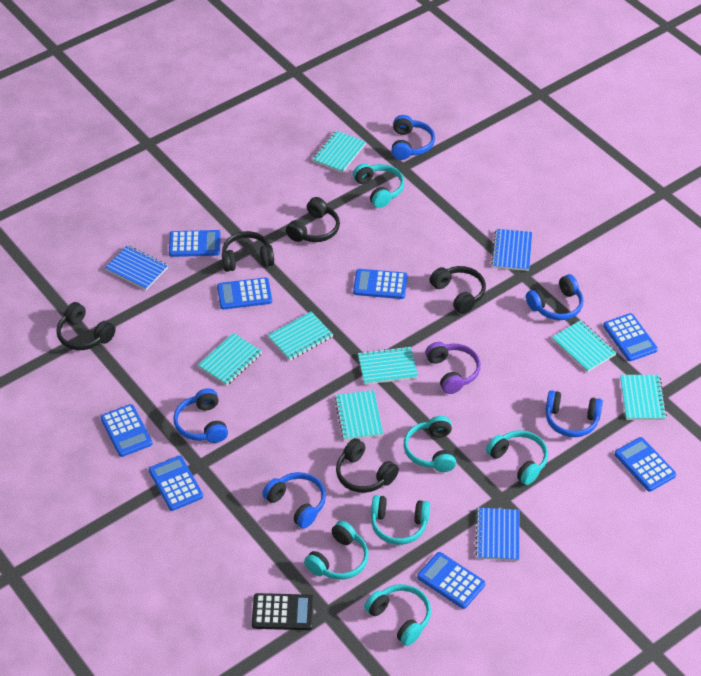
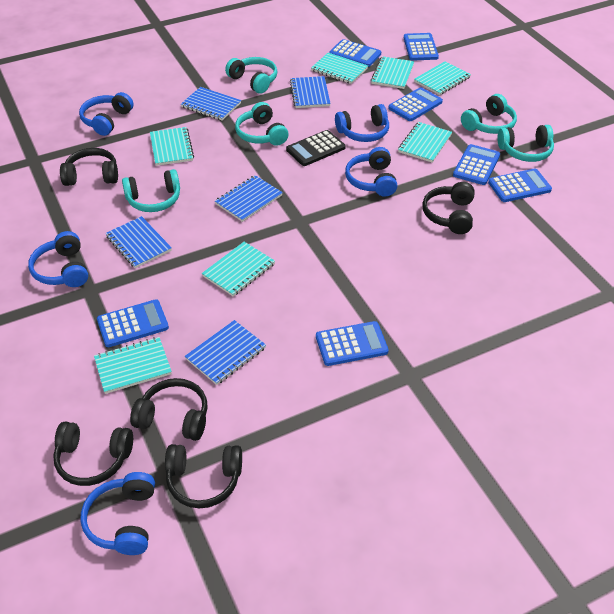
blue calculator: 8 -> 7
blue notebook: 3 -> 5
purple headphones: 1 -> 0
turquoise headphones: 6 -> 5

